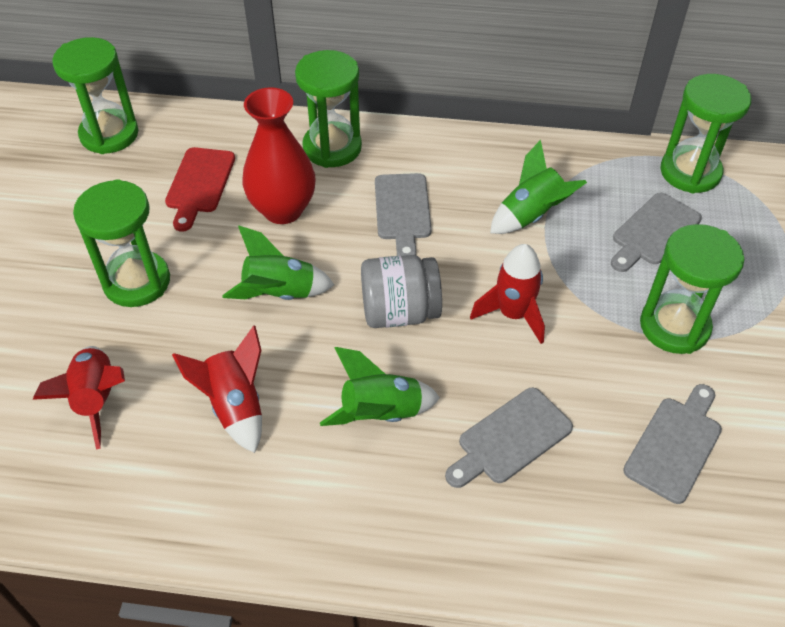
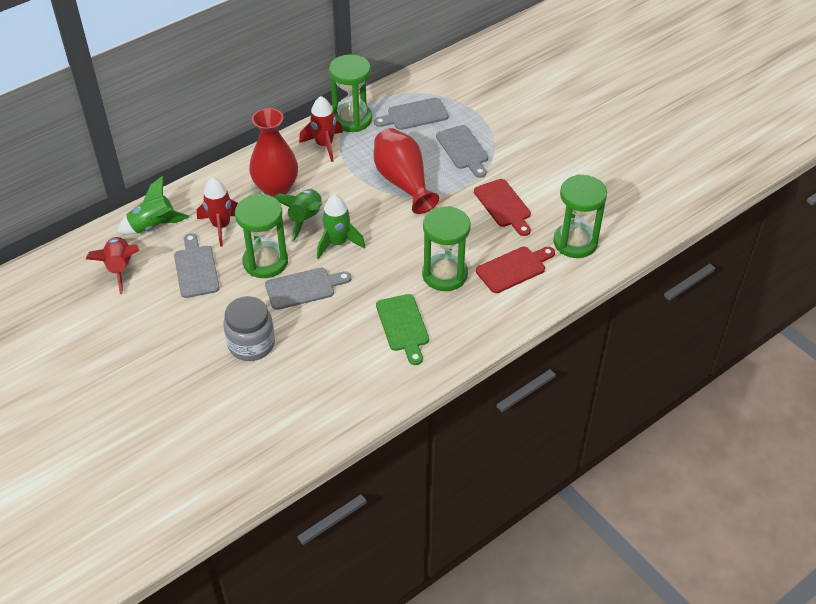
green cutting board: 0 -> 1
green hourglass: 5 -> 4
red cutting board: 1 -> 2
red vase: 1 -> 2

